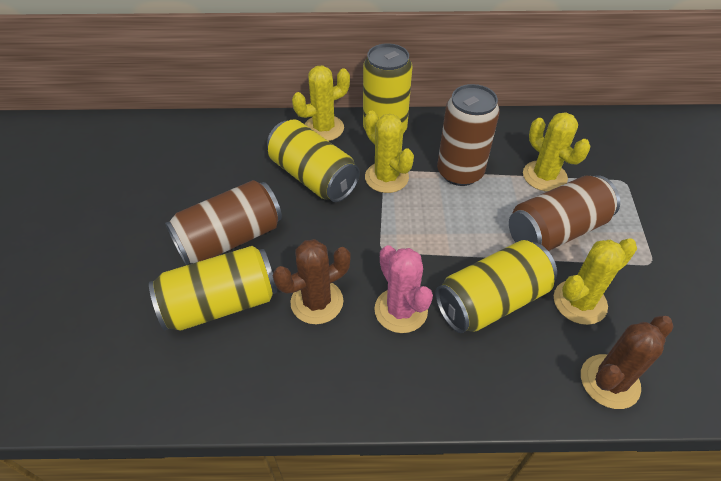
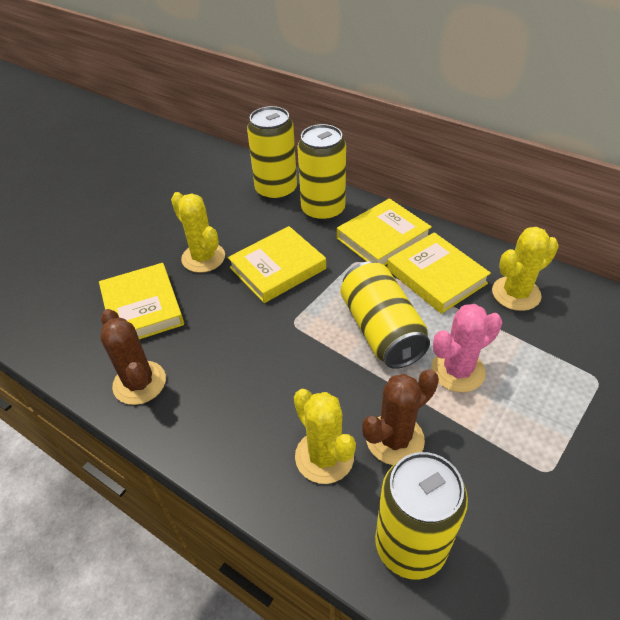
brown can: 3 -> 0
yellow book: 0 -> 4
yellow cactus: 4 -> 3

